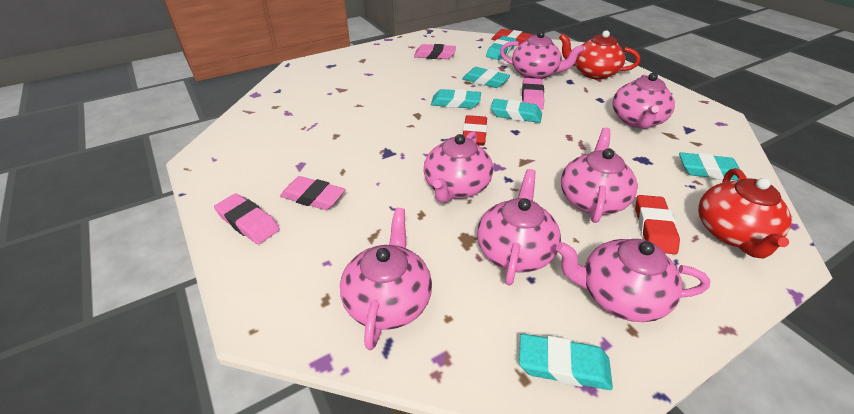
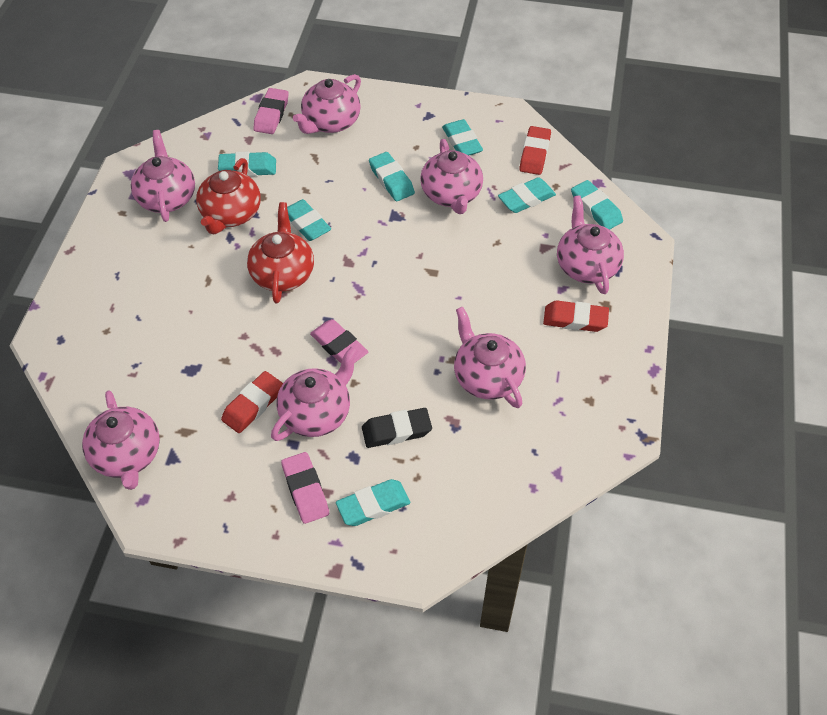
black eraser: 0 -> 1
pink eraser: 4 -> 3
turquoise eraser: 6 -> 7

